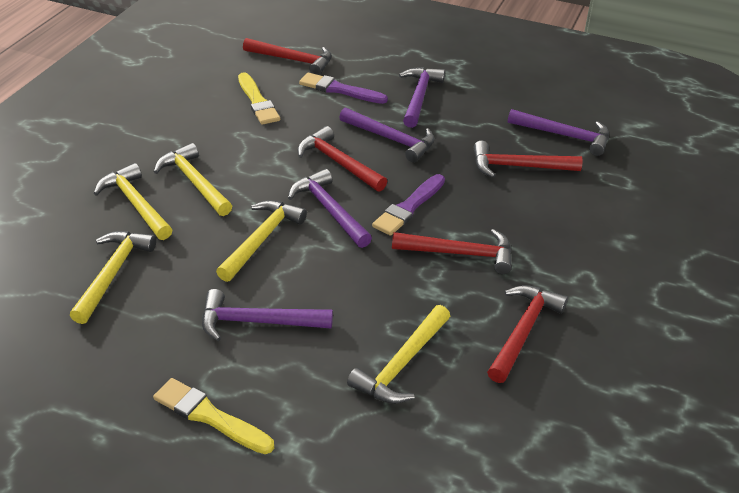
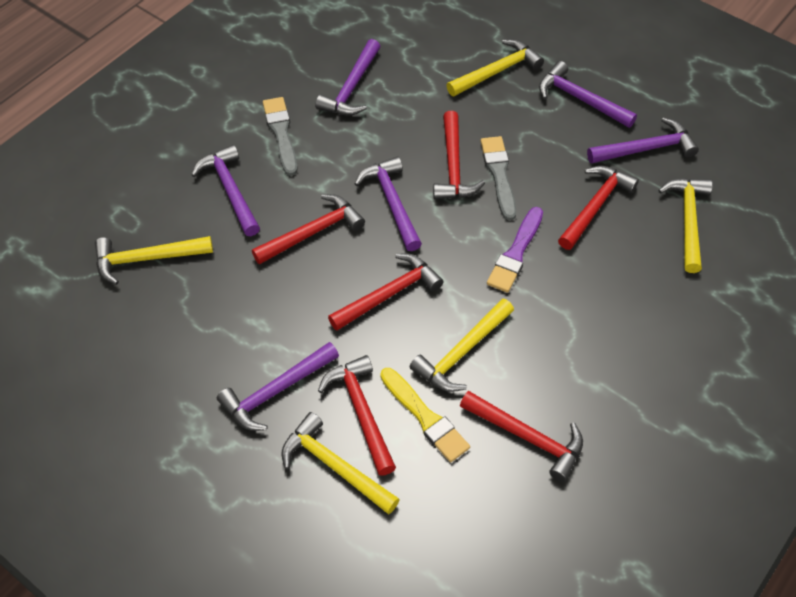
grey brush: 0 -> 2
purple brush: 2 -> 1
purple hammer: 5 -> 6
red hammer: 5 -> 6
yellow brush: 2 -> 1

